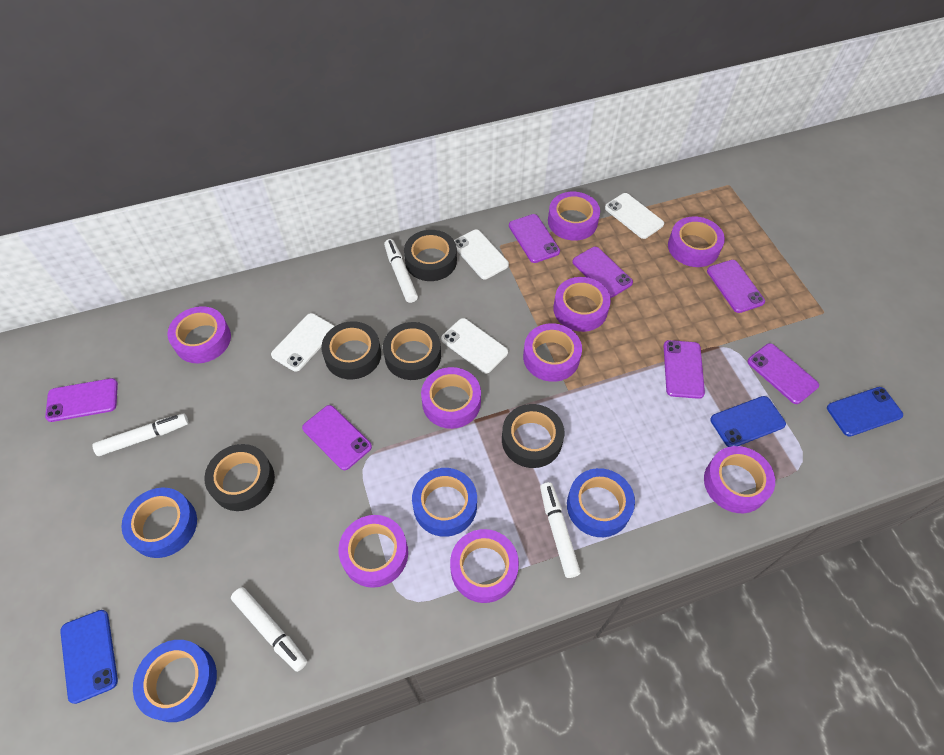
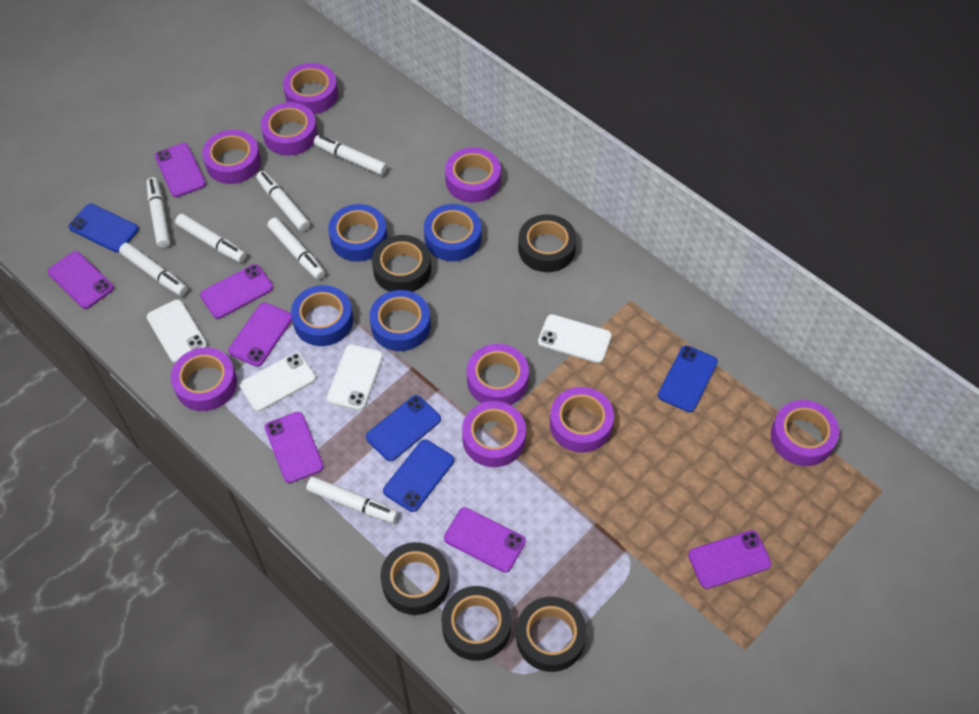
blue phone: 3 -> 4
white marker: 4 -> 7

